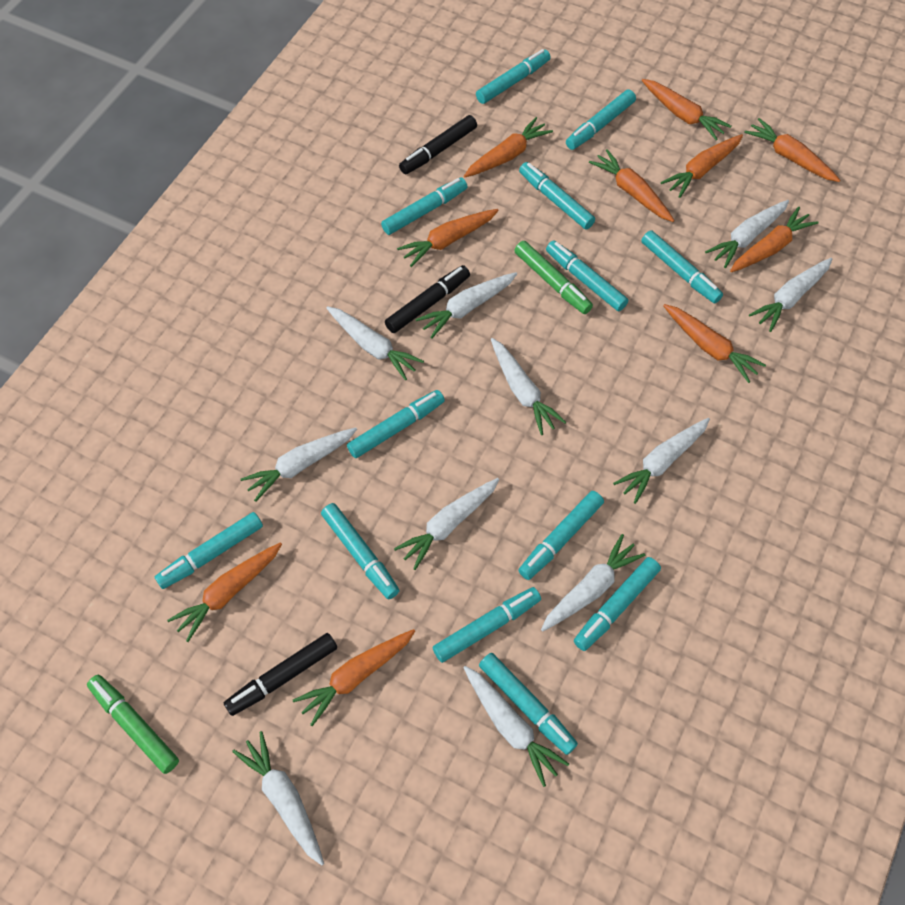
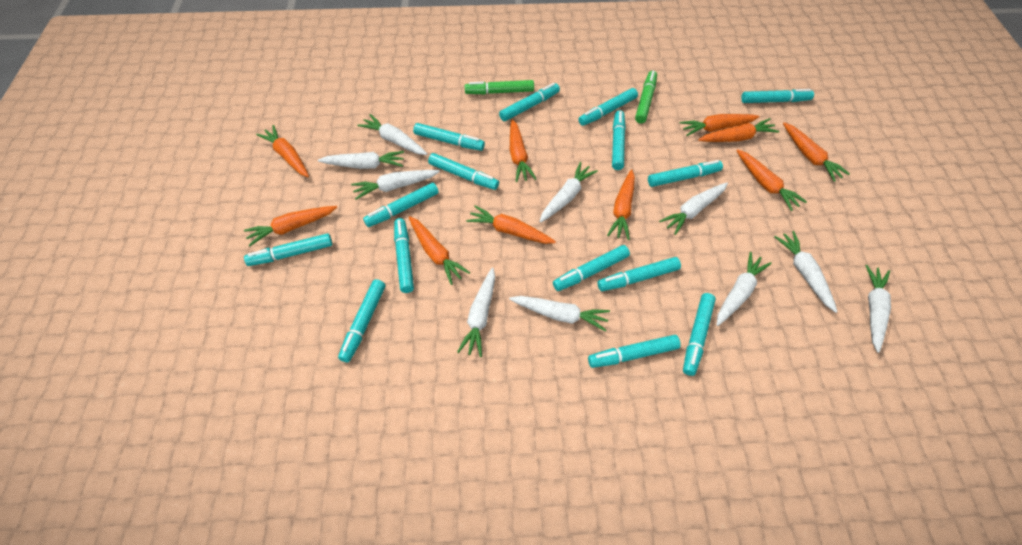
black marker: 3 -> 0
turquoise marker: 13 -> 15
white carrot: 11 -> 10

